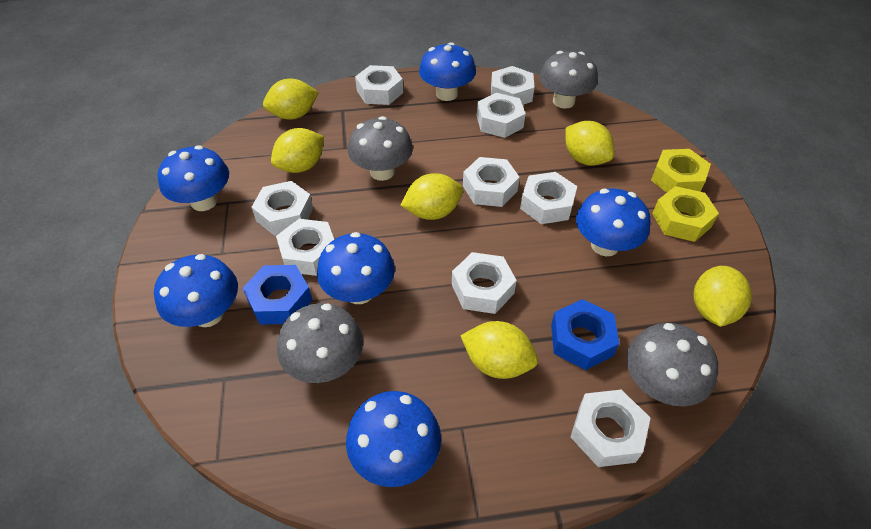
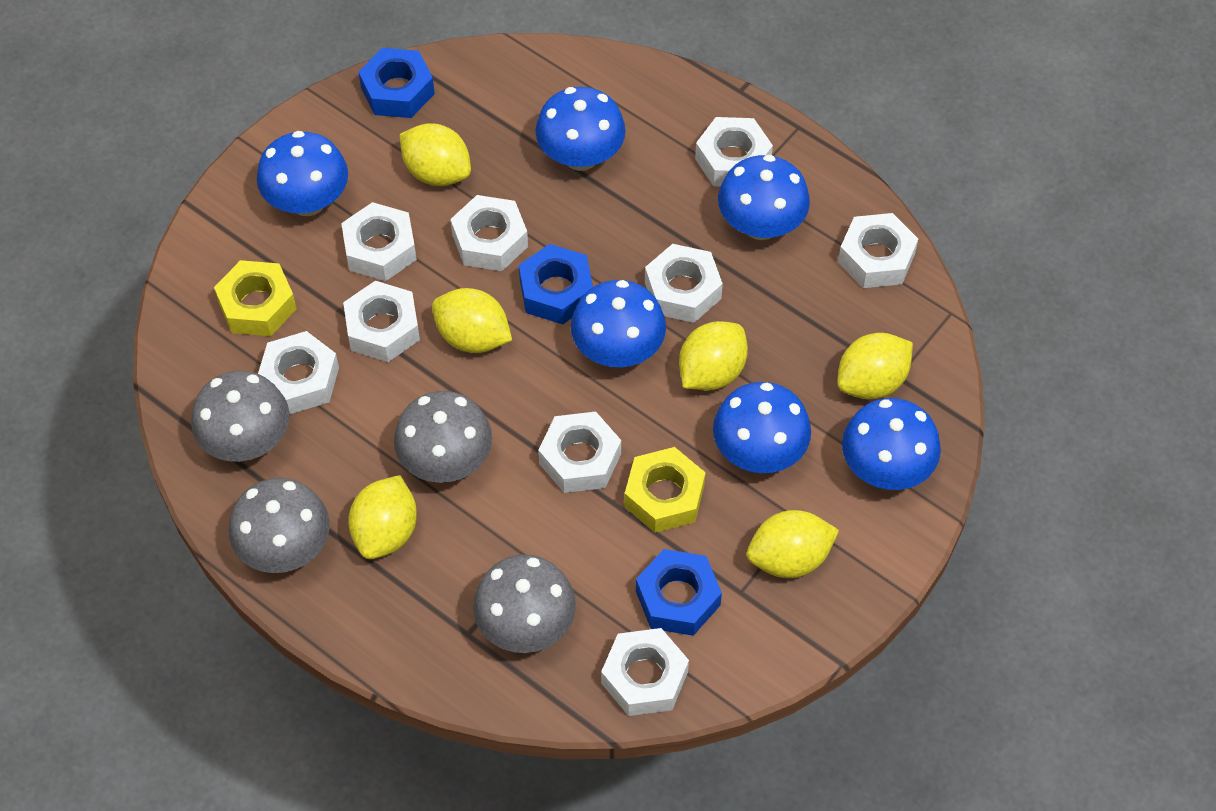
blue nut: 2 -> 3

